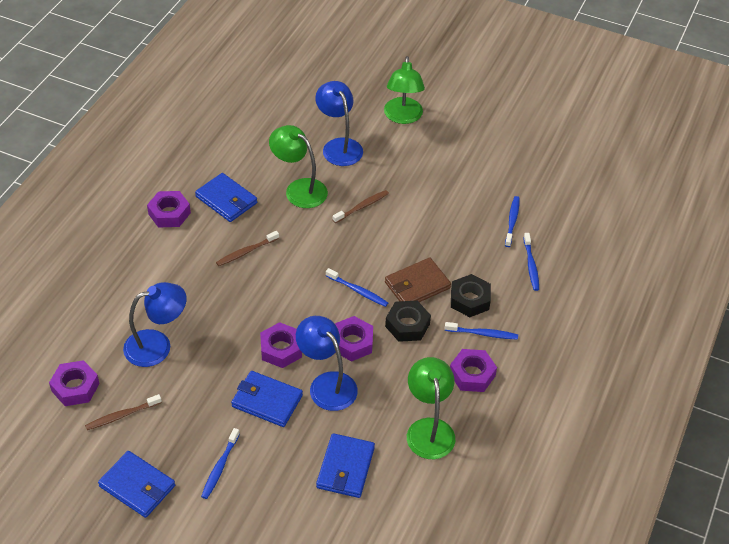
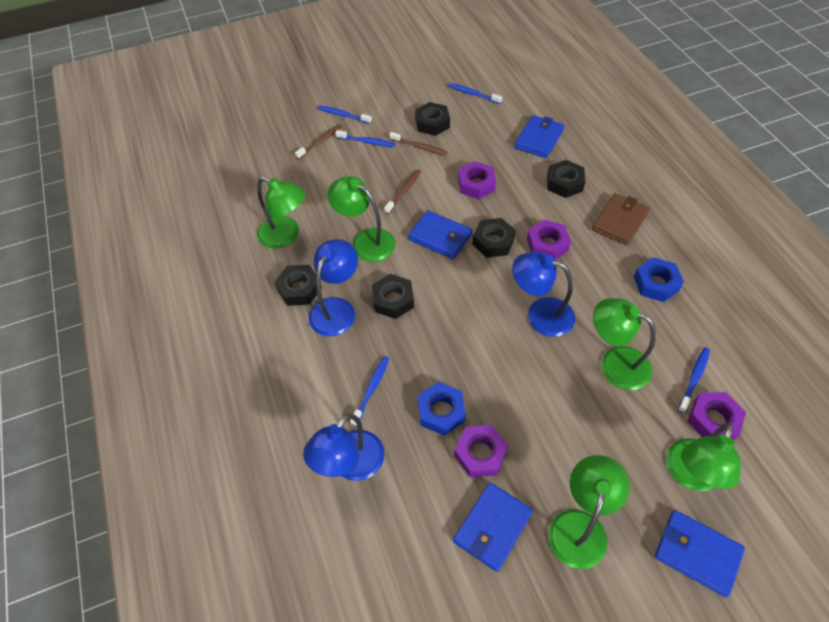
black nut: 2 -> 5
blue nut: 0 -> 2
green lamp: 3 -> 5
purple nut: 5 -> 4

